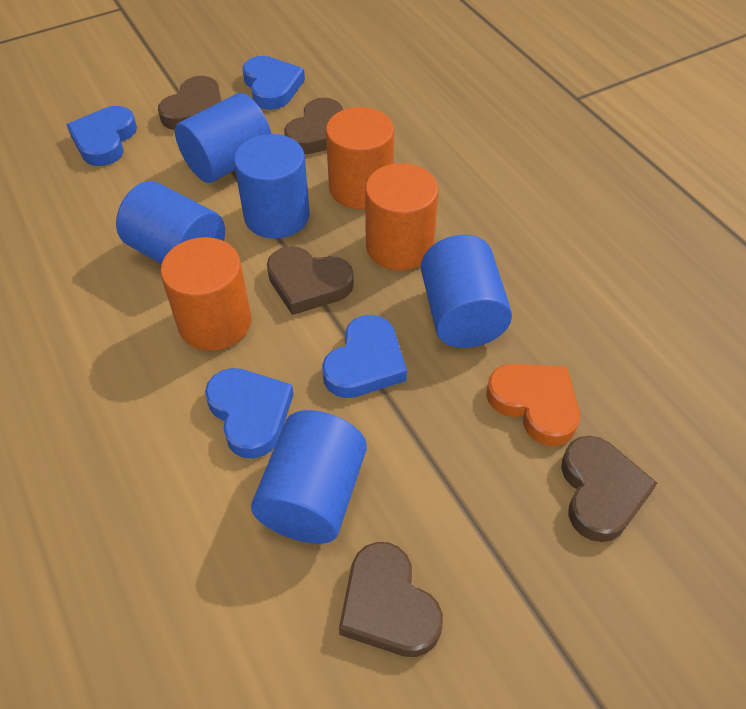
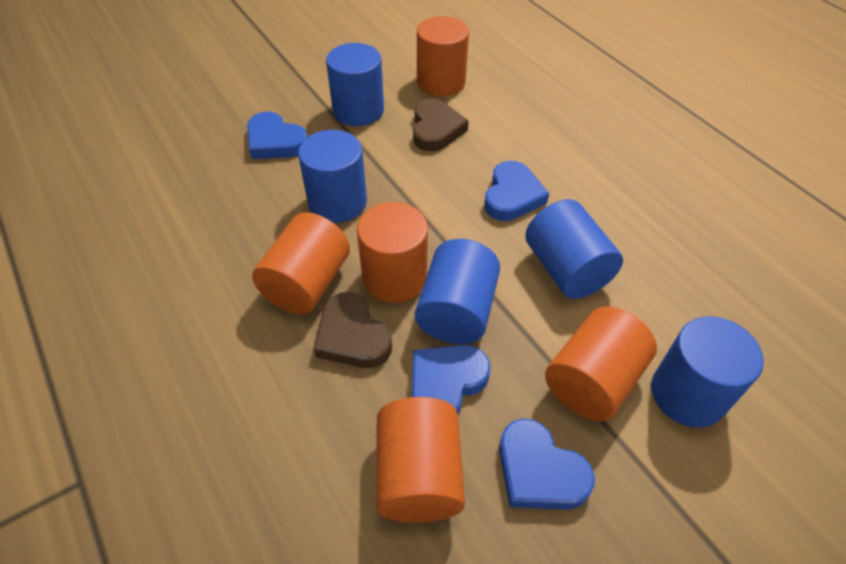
brown heart: 5 -> 2
orange cylinder: 3 -> 5
orange heart: 1 -> 0

